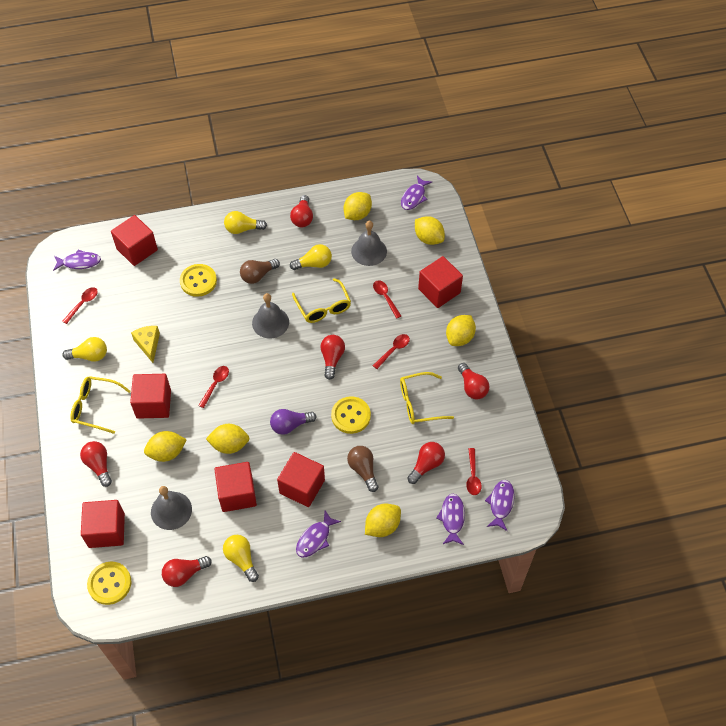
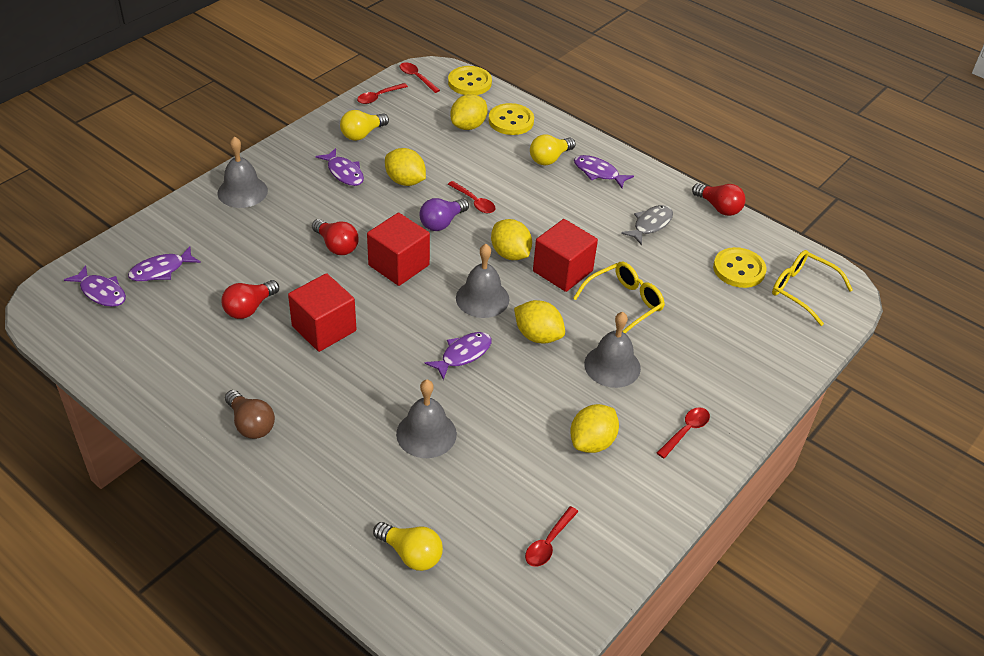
brown light bulb: 2 -> 1
grey bell: 3 -> 4
grey fish: 0 -> 1
red cube: 6 -> 3
red light bulb: 6 -> 3
yellow cheese: 1 -> 0
yellow glasses: 3 -> 2
yellow lemon: 6 -> 5
yellow light bulb: 4 -> 3

